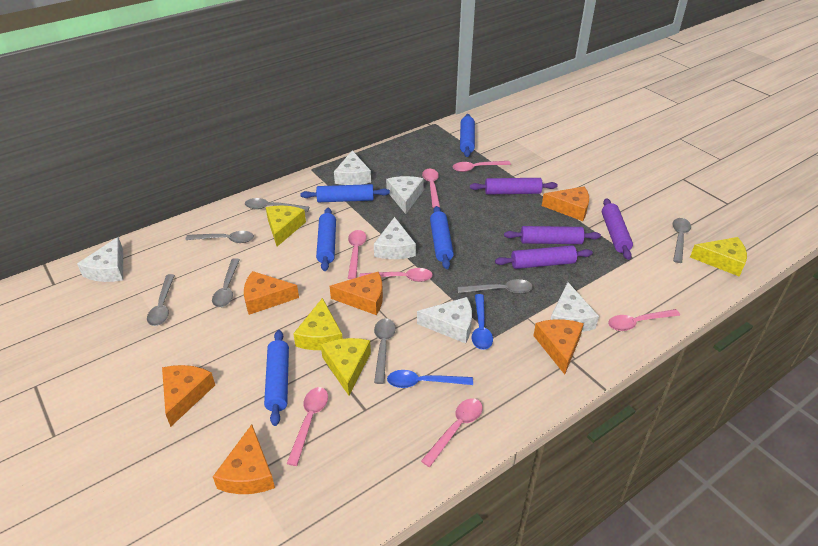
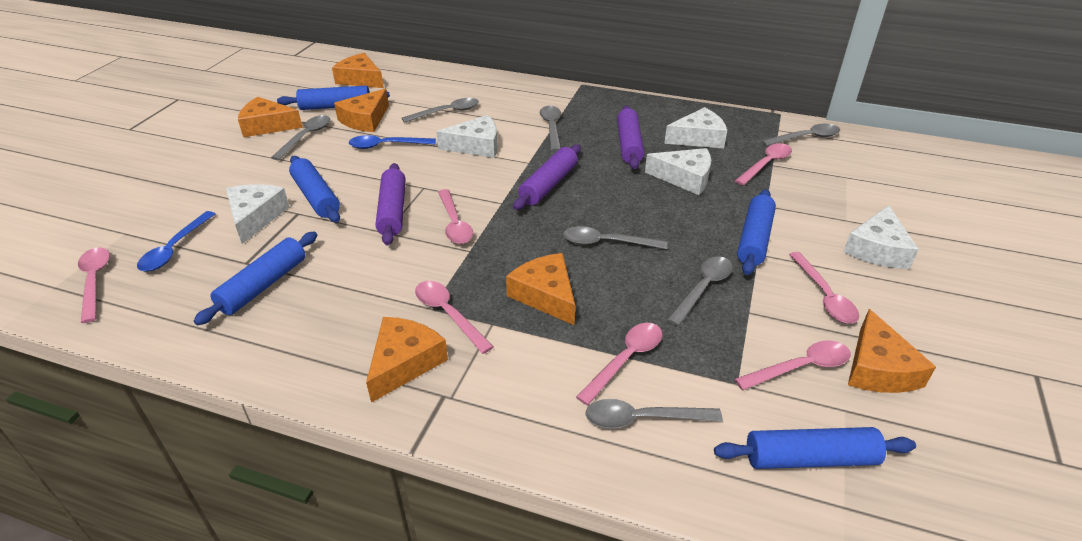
purple rolling pin: 4 -> 3
white cheese: 6 -> 5
yellow cheese: 4 -> 0

